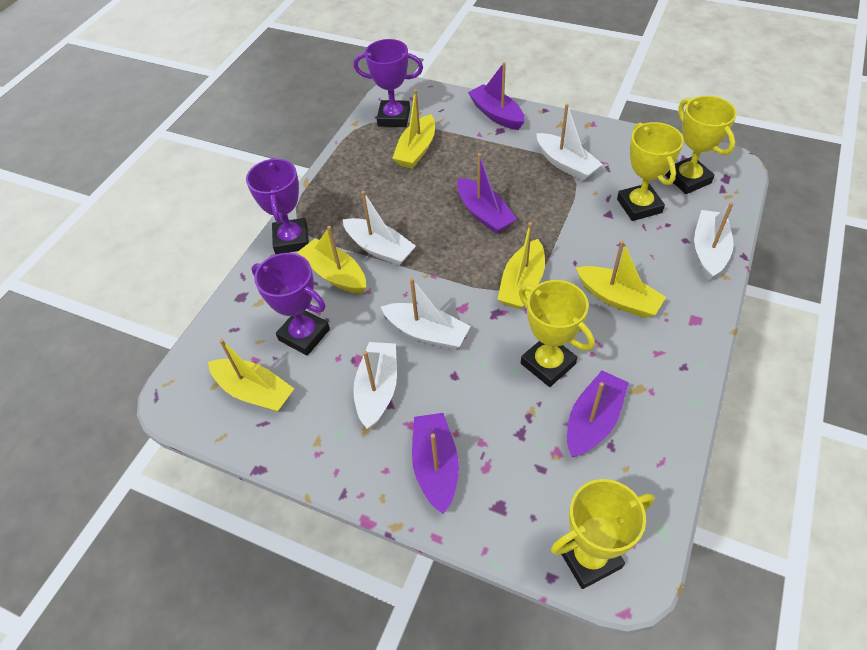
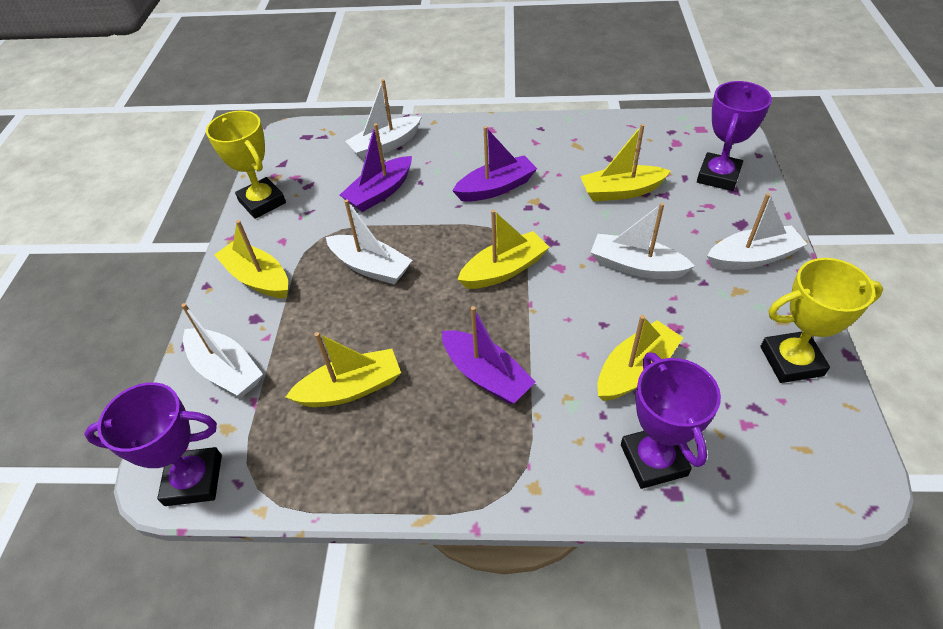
purple boat: 4 -> 3
yellow trophy: 4 -> 2

